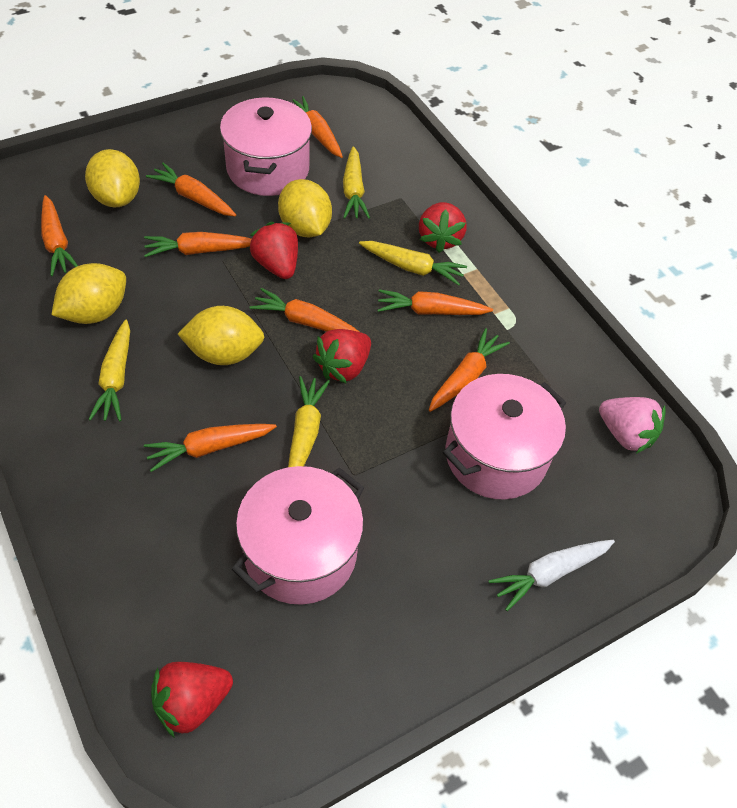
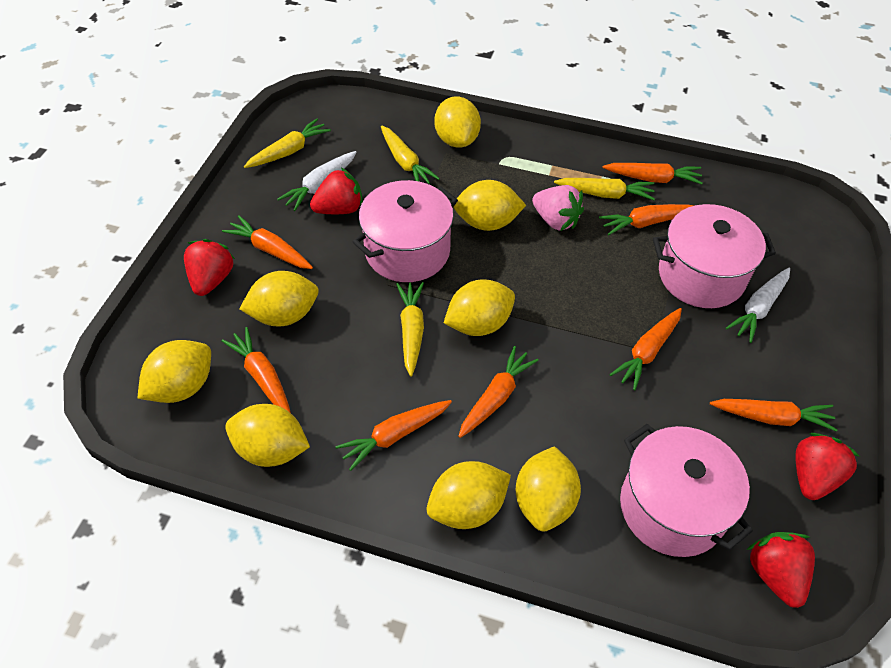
white carrot: 1 -> 2
yellow lemon: 4 -> 8

